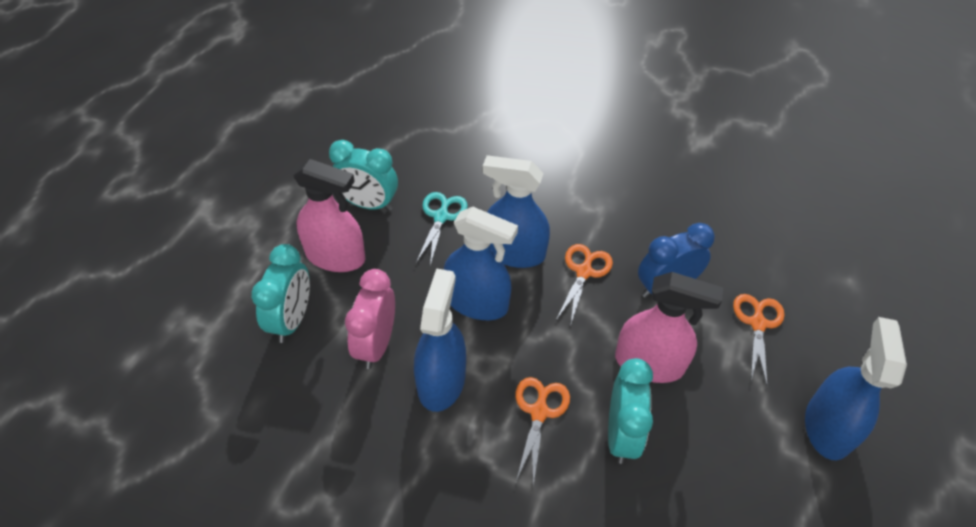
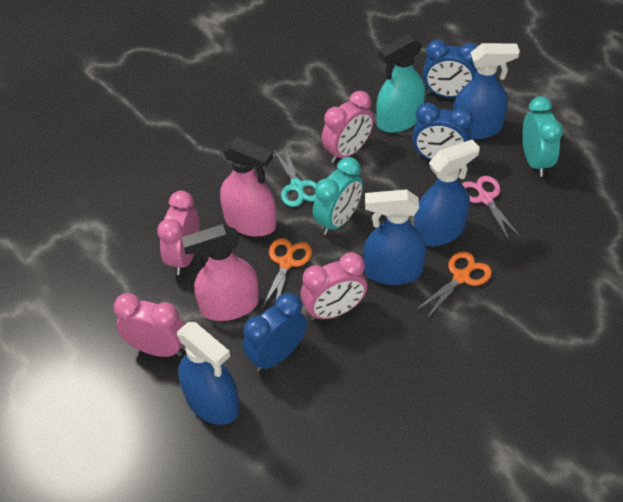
blue clock: 1 -> 3
orange scissors: 3 -> 2
pink clock: 1 -> 4
pink scissors: 0 -> 1
turquoise clock: 3 -> 2
turquoise spray bottle: 0 -> 1

